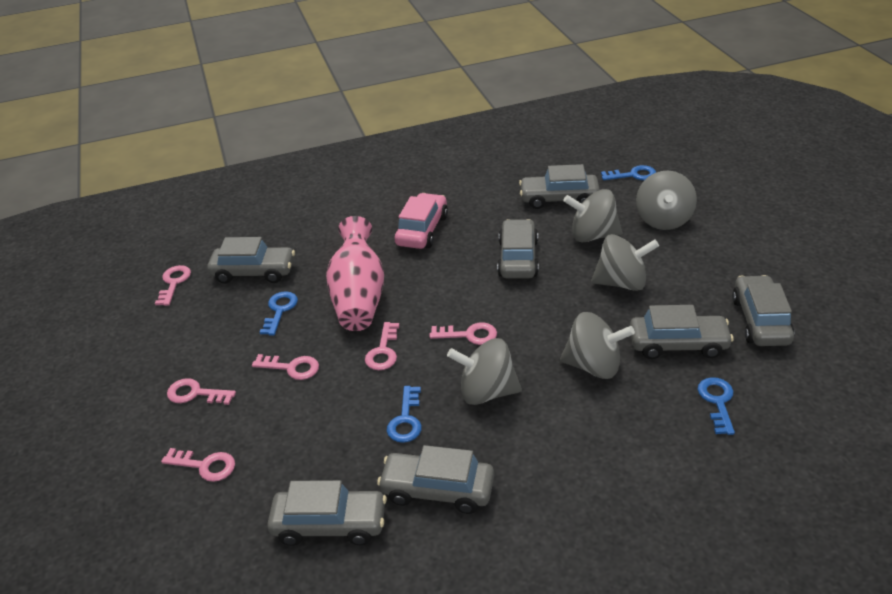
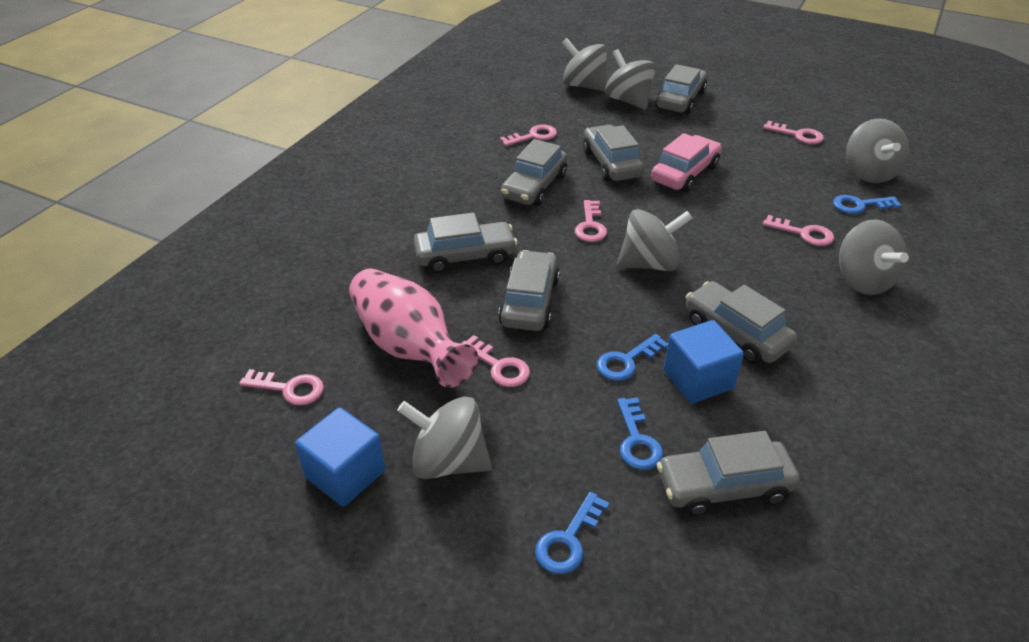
blue cube: 0 -> 2
grey spinning top: 5 -> 6

